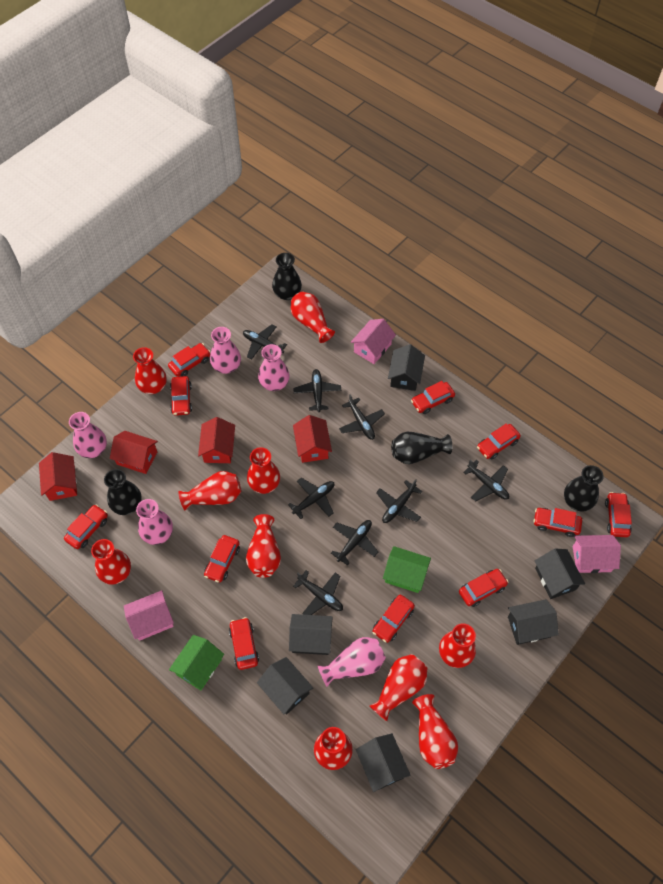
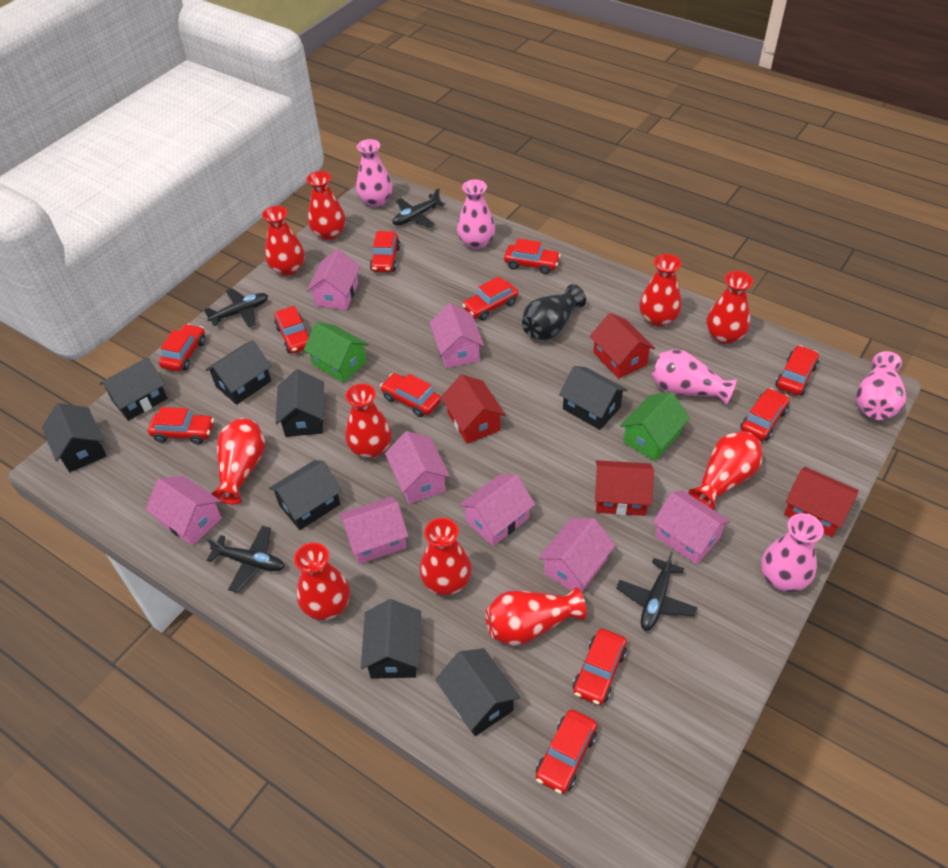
black house: 6 -> 8
black plane: 8 -> 4
black vase: 4 -> 1
pink house: 3 -> 8

